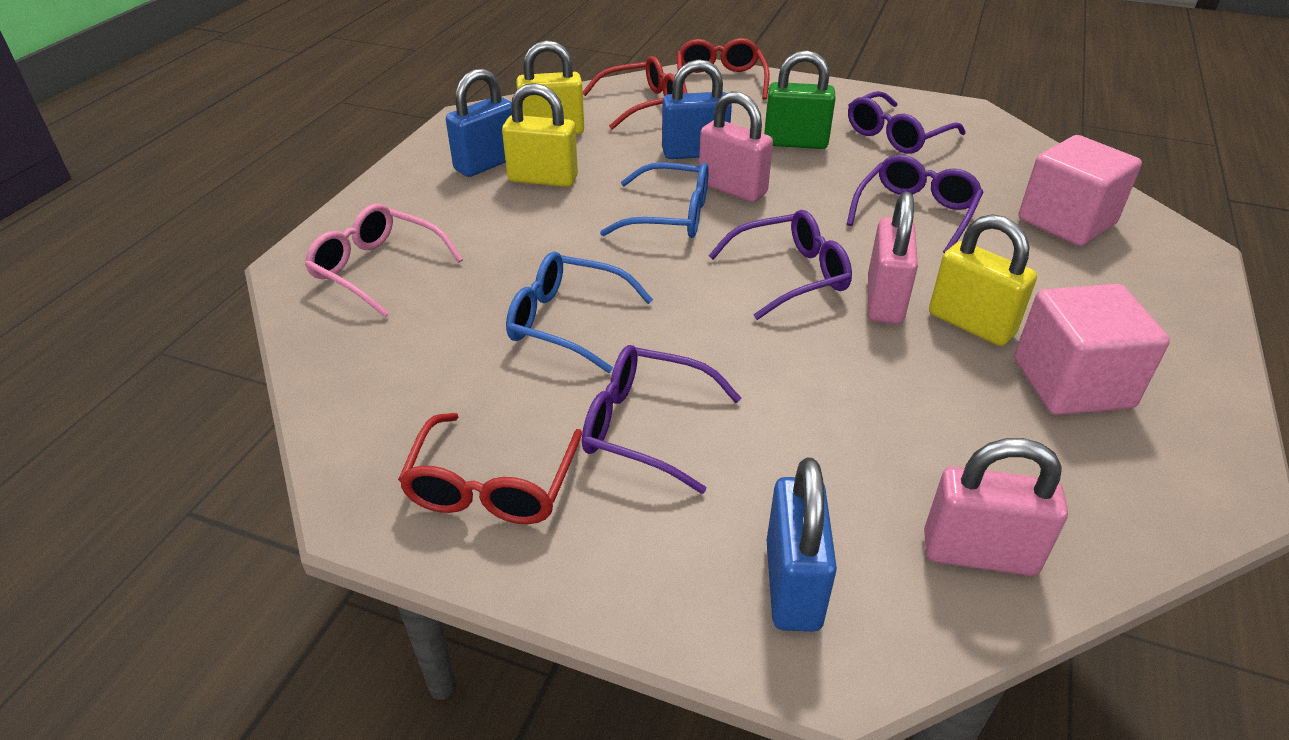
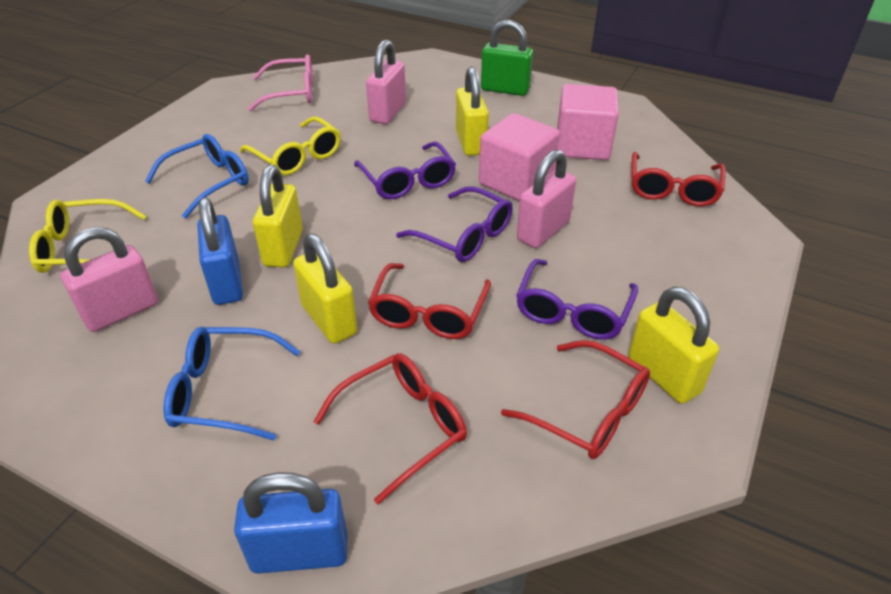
blue padlock: 3 -> 2
purple glasses: 4 -> 3
red glasses: 3 -> 4
yellow glasses: 0 -> 2
yellow padlock: 3 -> 4

